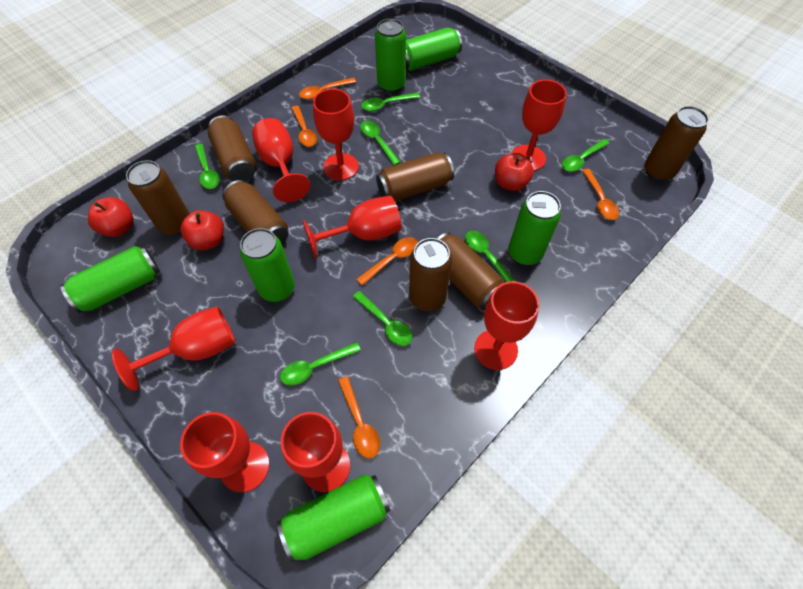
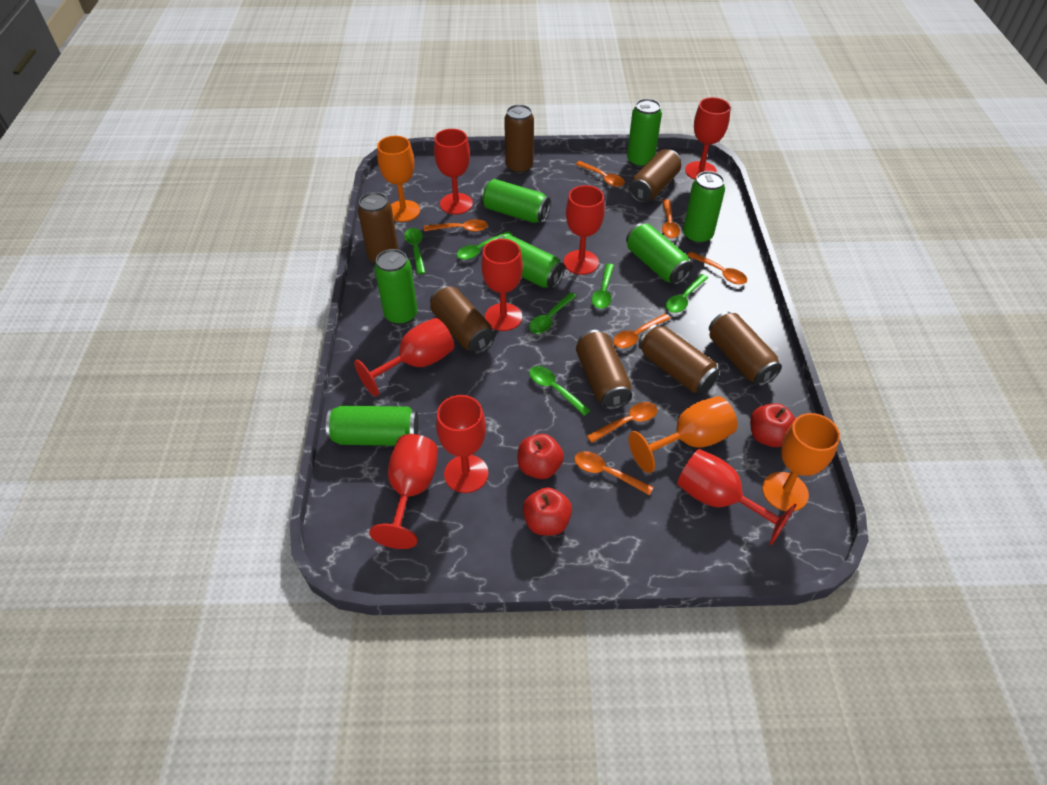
green can: 6 -> 7
green spoon: 7 -> 6
orange goblet: 0 -> 3
orange spoon: 5 -> 7

